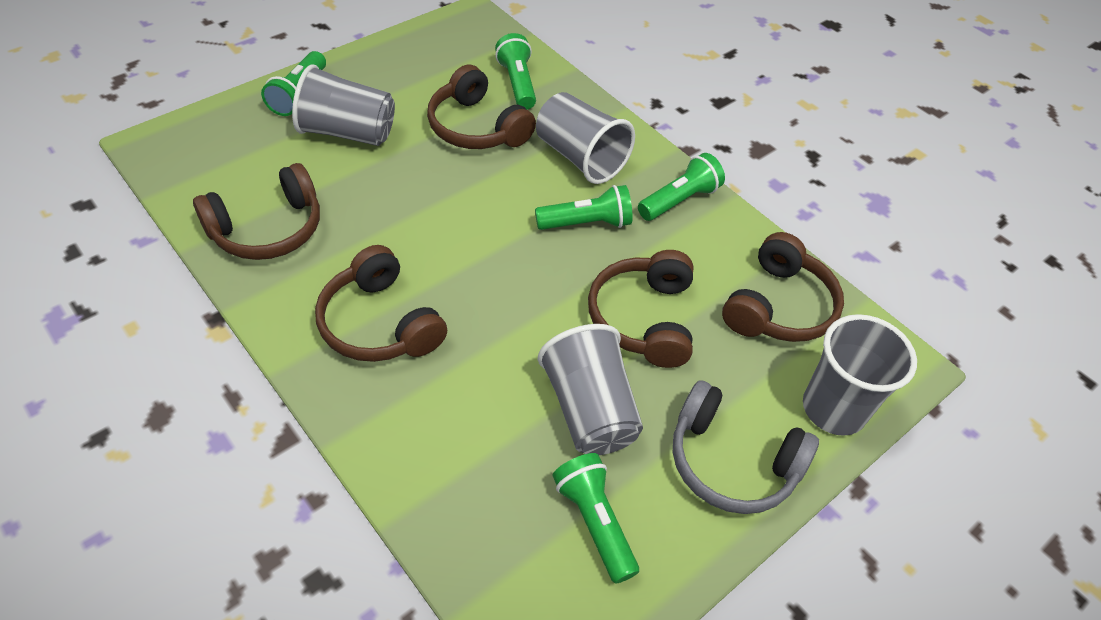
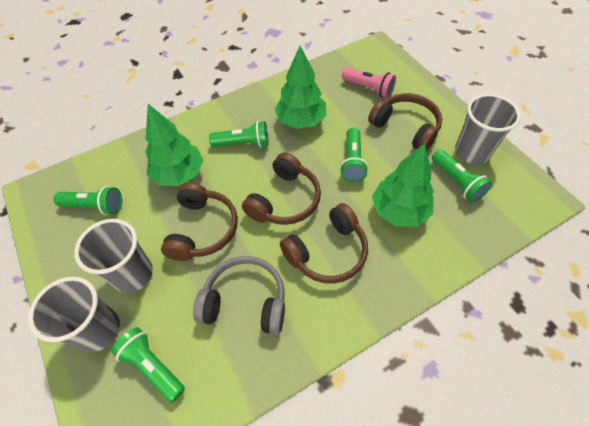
brown headphones: 5 -> 4
green tree: 0 -> 3
grey cup: 4 -> 3
pink flashlight: 0 -> 1

